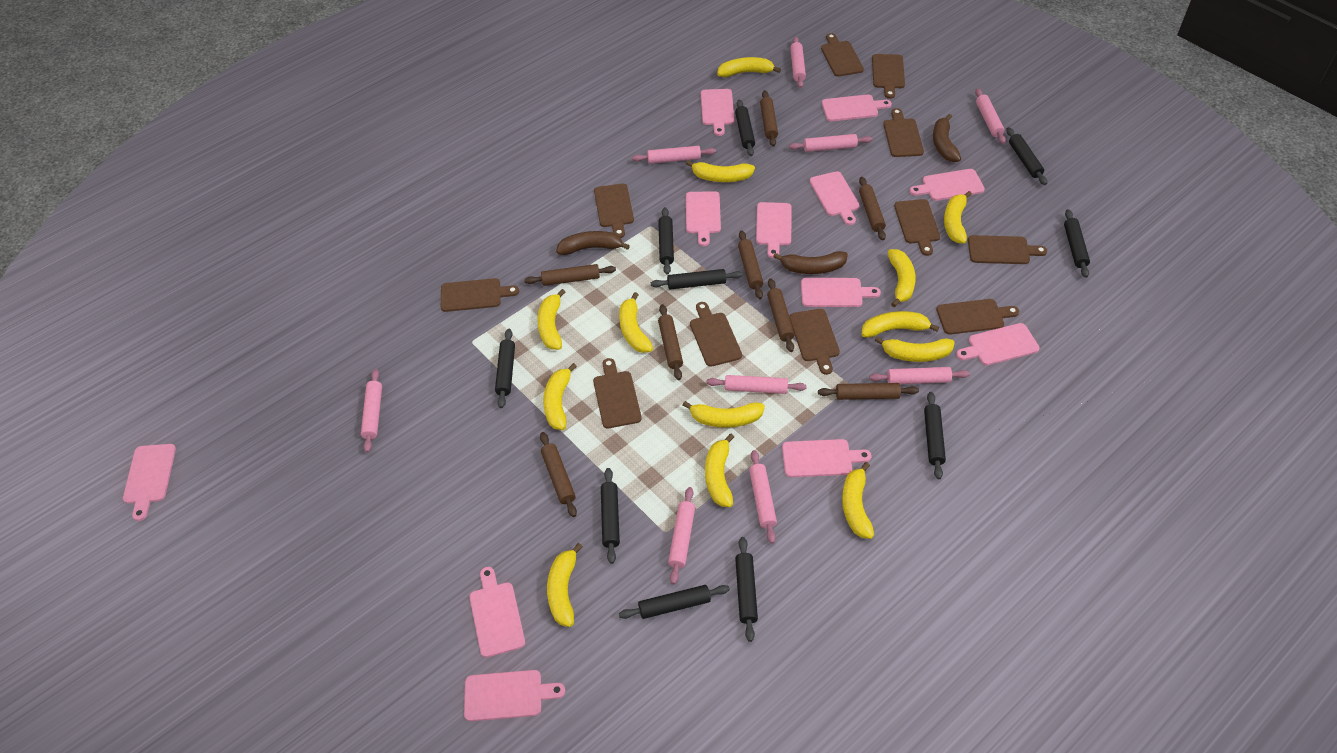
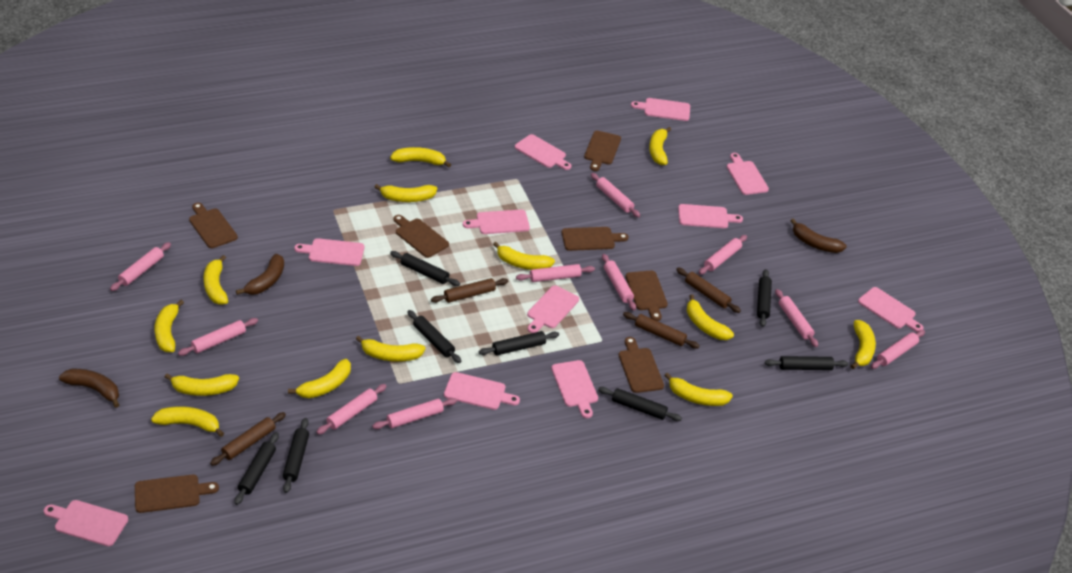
black rolling pin: 10 -> 8
brown cutting board: 11 -> 7
brown rolling pin: 8 -> 4
pink cutting board: 12 -> 11
pink rolling pin: 9 -> 10

